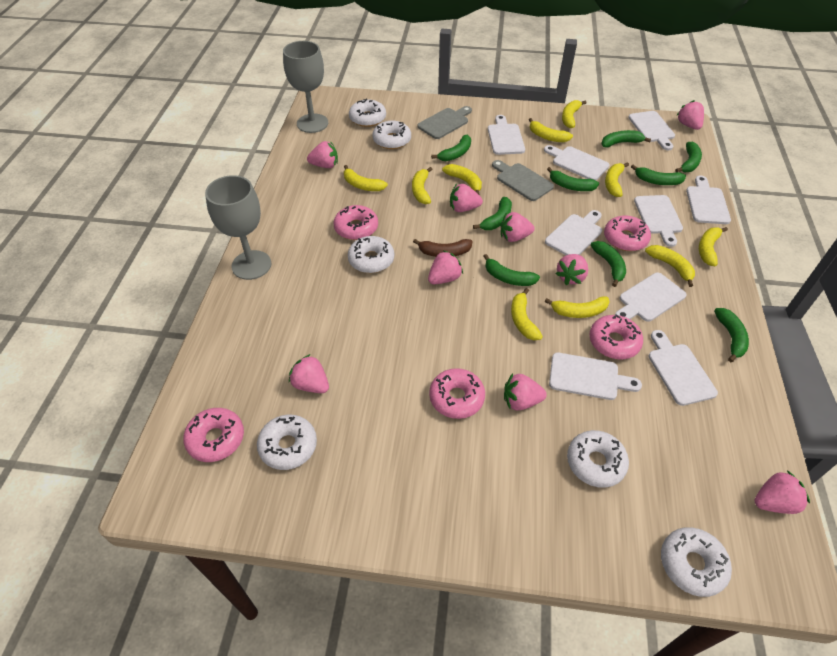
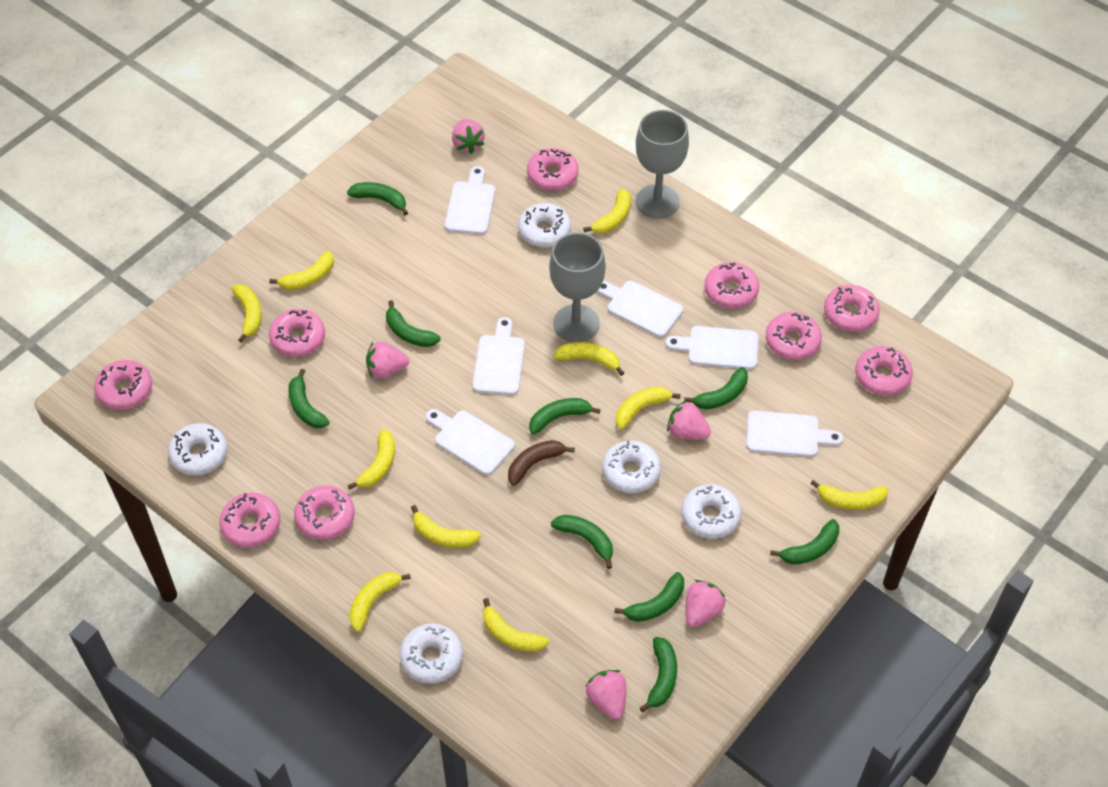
grey cutting board: 2 -> 0
pink donut: 5 -> 9
pink strawberry: 9 -> 5
white cutting board: 9 -> 6
white donut: 6 -> 5

